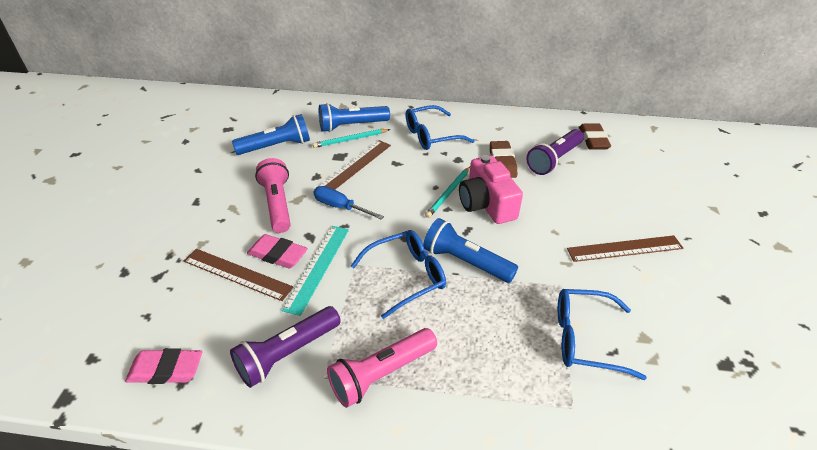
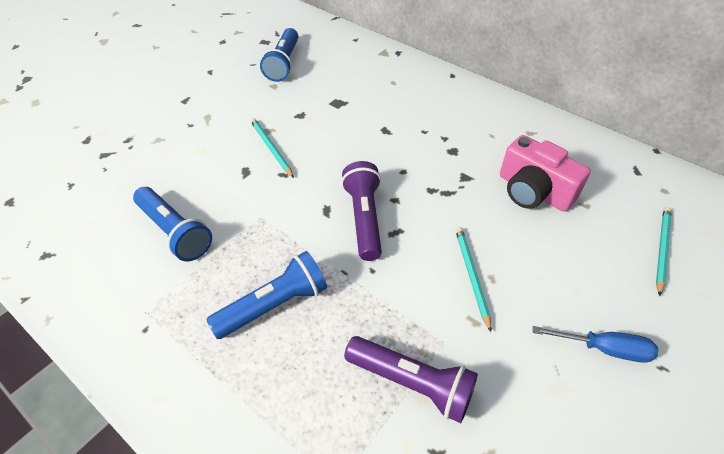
blue glasses: 3 -> 0
brown eraser: 2 -> 0
brown ruler: 3 -> 0
pink eraser: 2 -> 0
pink flashlight: 2 -> 0
turquoise pencil: 2 -> 3
turquoise ruler: 1 -> 0

